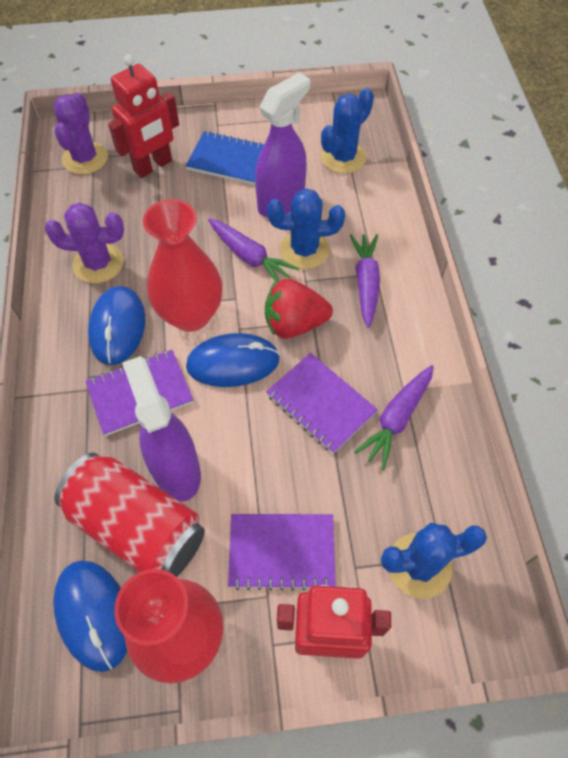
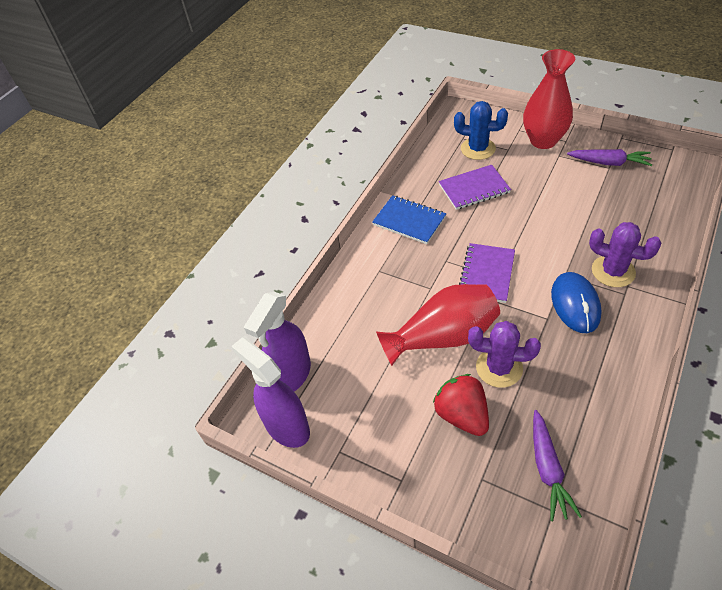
blue cactus: 3 -> 1
blue mouse: 3 -> 1
purple carrot: 3 -> 2
purple notebook: 3 -> 2
red can: 1 -> 0
red robot: 2 -> 0

